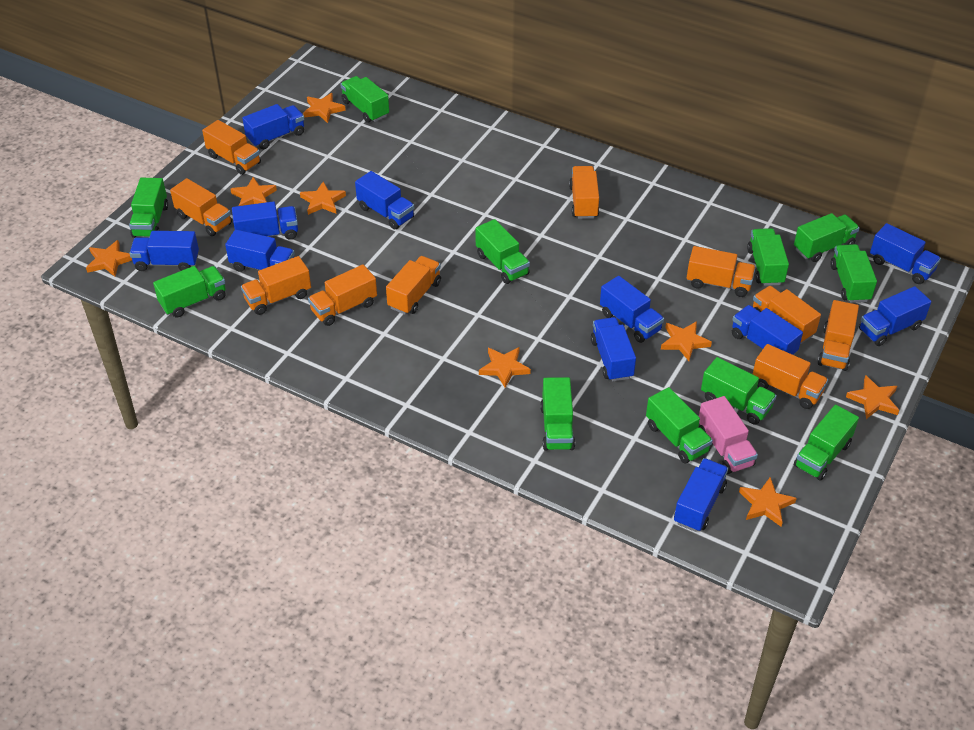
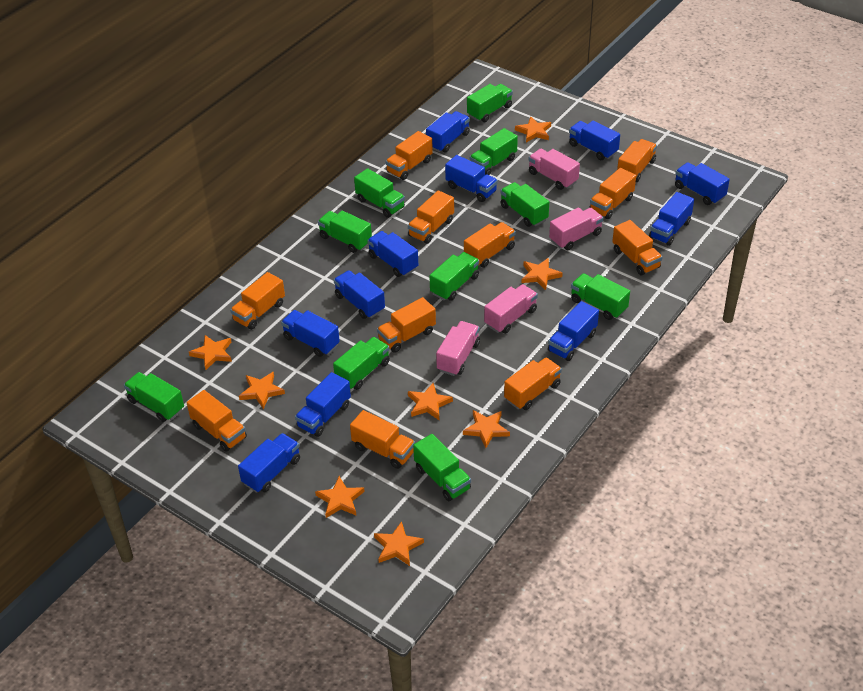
green truck: 11 -> 10
orange truck: 10 -> 11
pink truck: 1 -> 4

